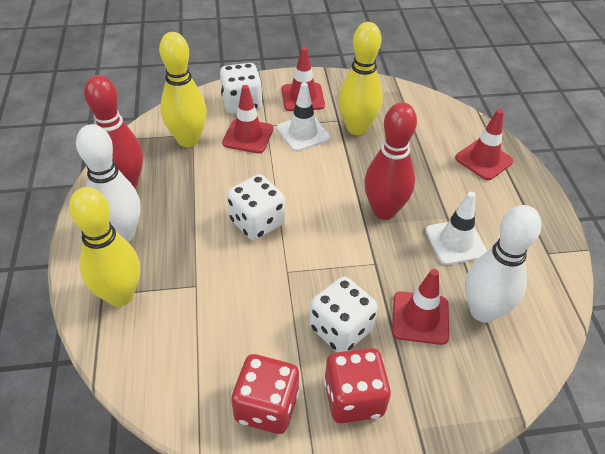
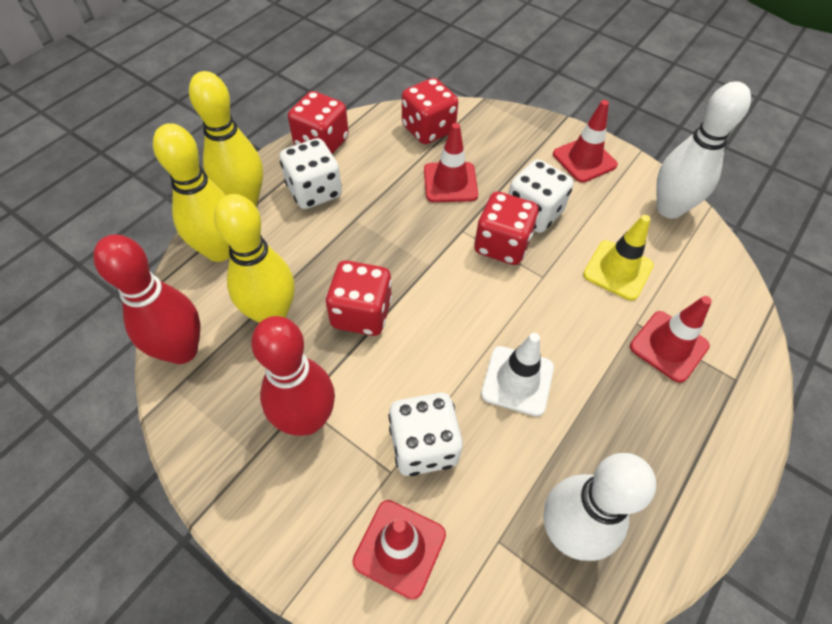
red dice: 2 -> 4
white traffic cone: 2 -> 1
yellow traffic cone: 0 -> 1

